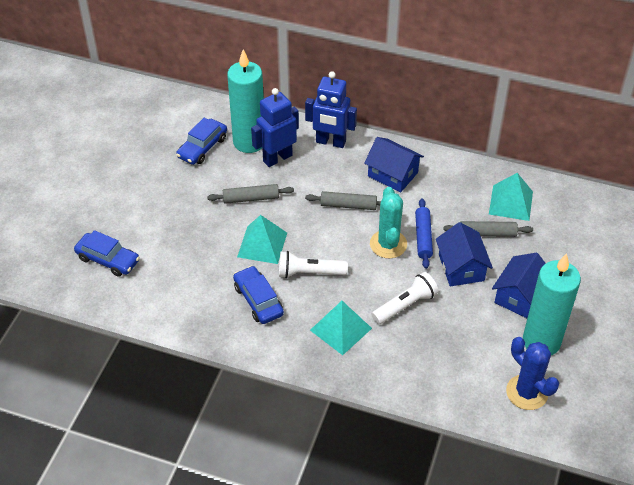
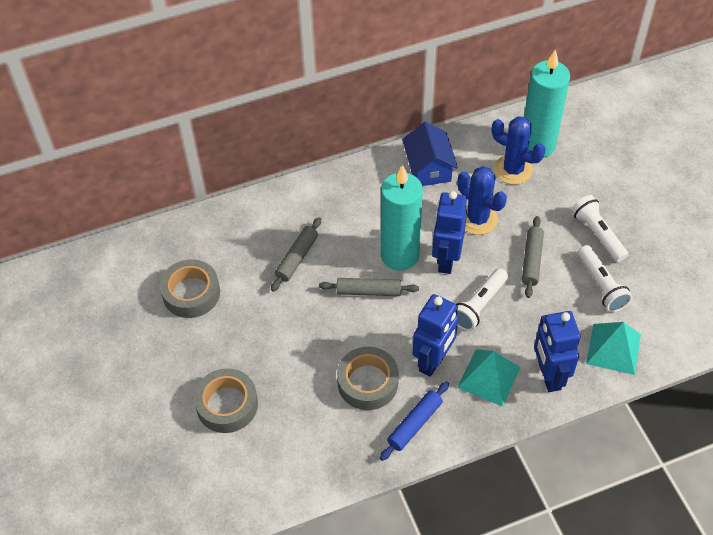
blue cactus: 1 -> 2
blue car: 3 -> 0
blue house: 3 -> 1
blue robot: 2 -> 3
grey tape: 0 -> 3
turquoise cactus: 1 -> 0
turquoise pyramid: 3 -> 2
white flashlight: 2 -> 3

